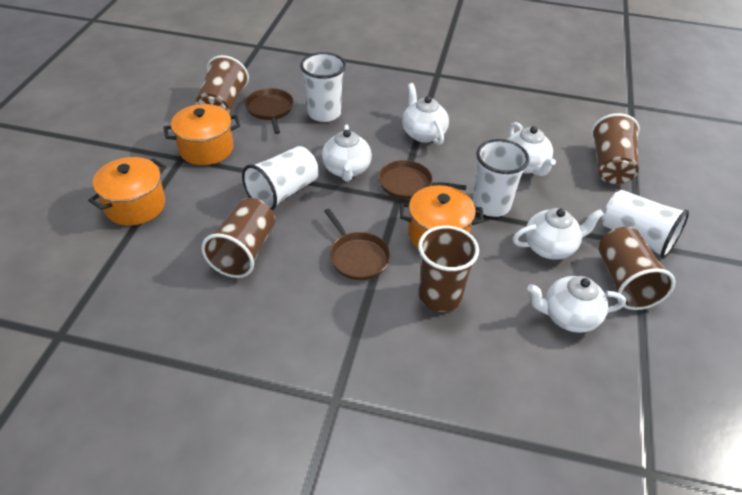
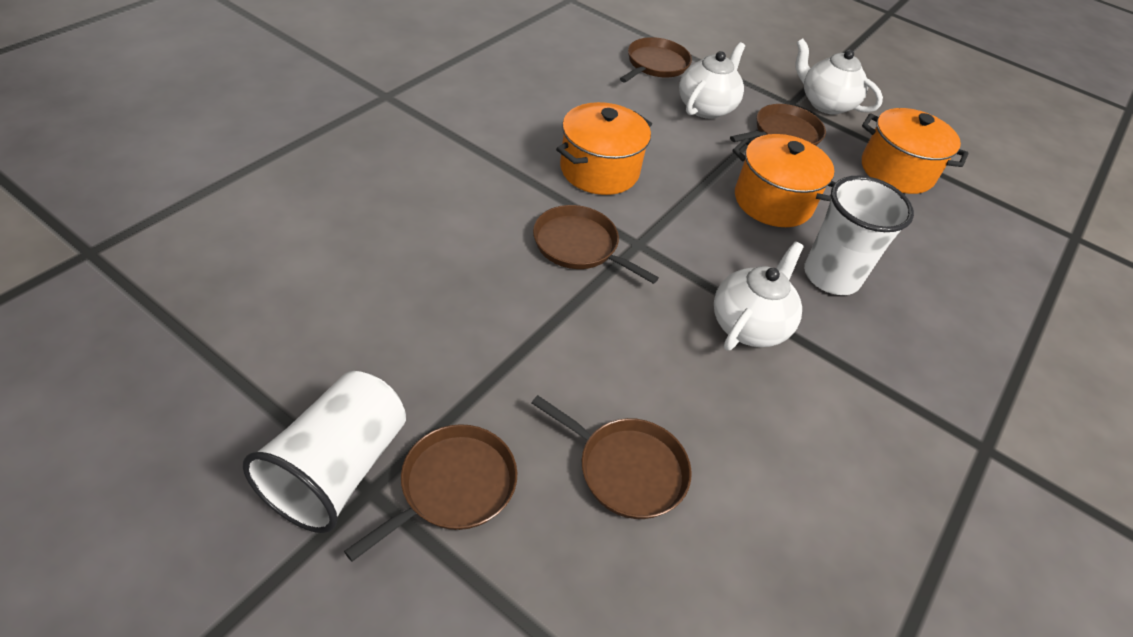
brown cup: 5 -> 0
brown pan: 3 -> 5
white cup: 4 -> 2
white teapot: 5 -> 3

